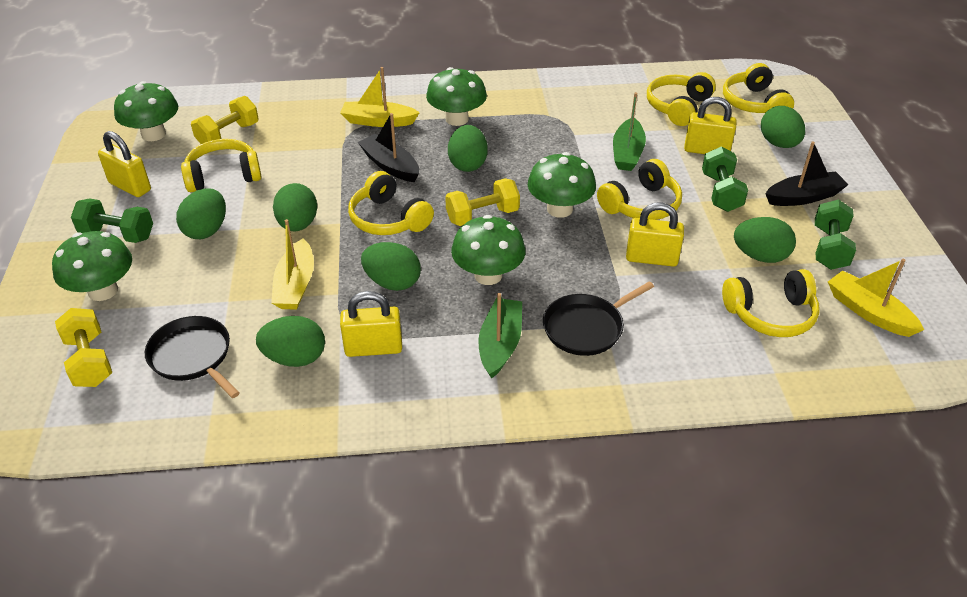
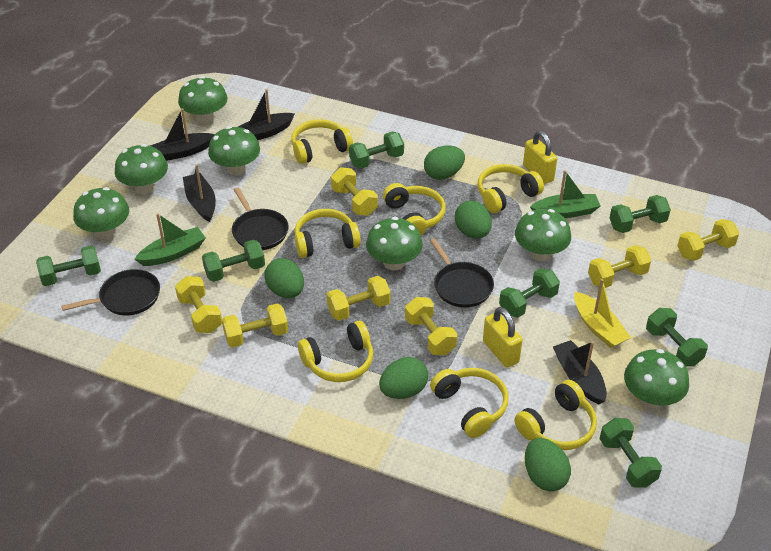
black boat: 2 -> 4
black pan: 2 -> 3
green dumbbell: 3 -> 7
green egg: 7 -> 5
green mushroom: 5 -> 7
yellow boat: 3 -> 1
yellow dumbbell: 3 -> 7
yellow headphones: 6 -> 7
yellow padlock: 4 -> 2

